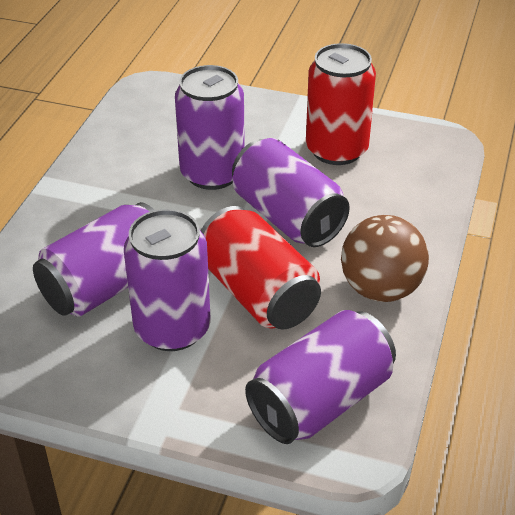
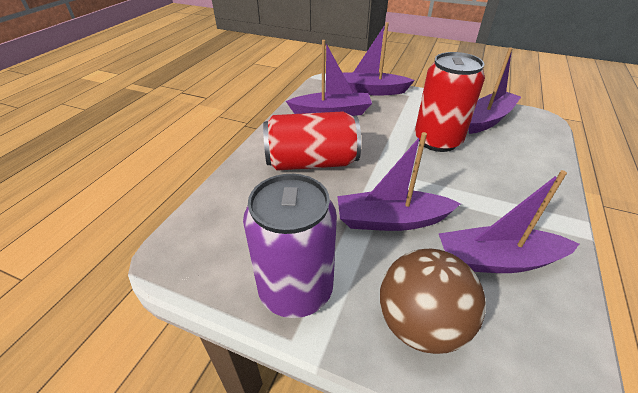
purple boat: 0 -> 5
purple can: 5 -> 1

